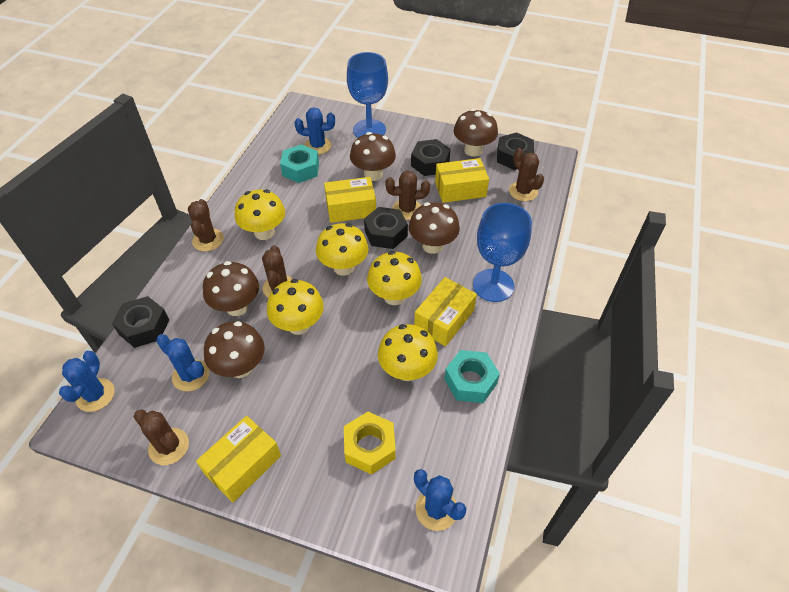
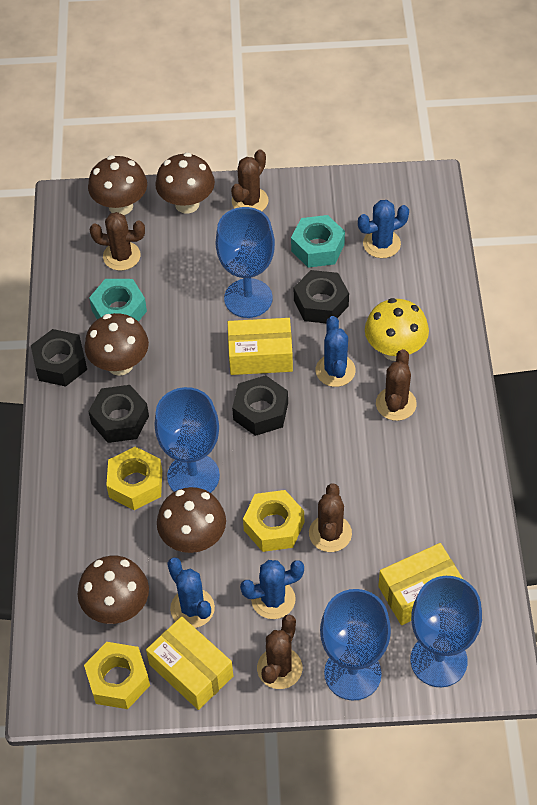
blue goblet: 2 -> 4
yellow box: 4 -> 3
yellow mushroom: 5 -> 1
yellow nut: 1 -> 3

